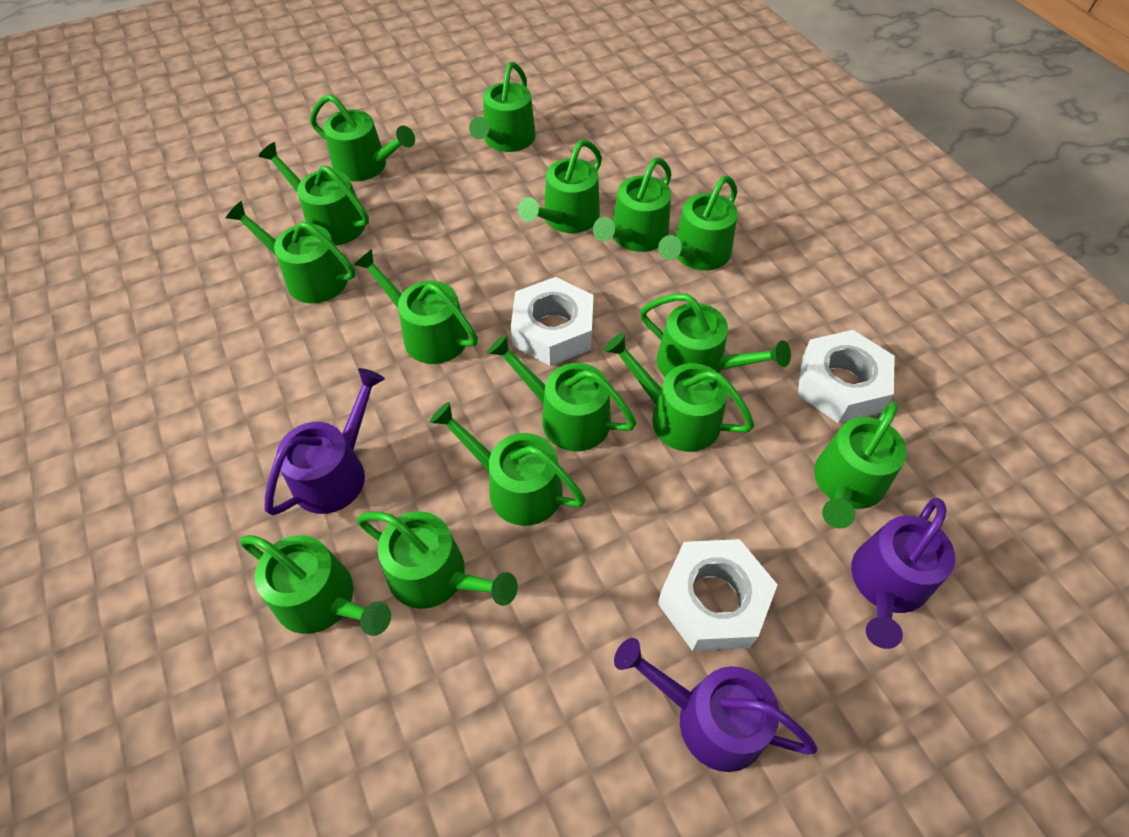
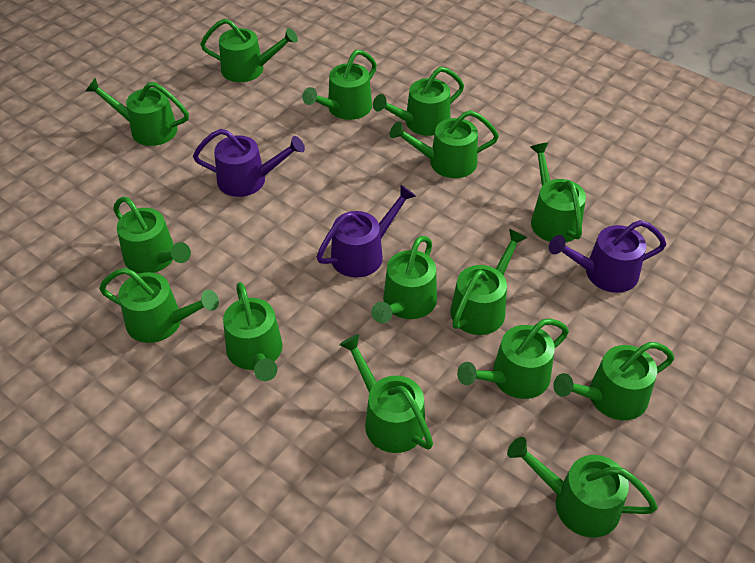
white nut: 3 -> 0

